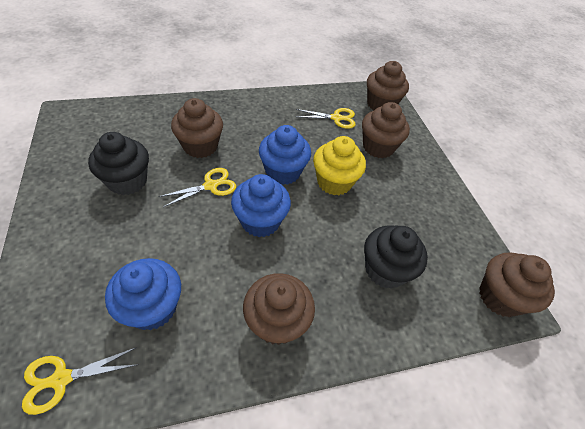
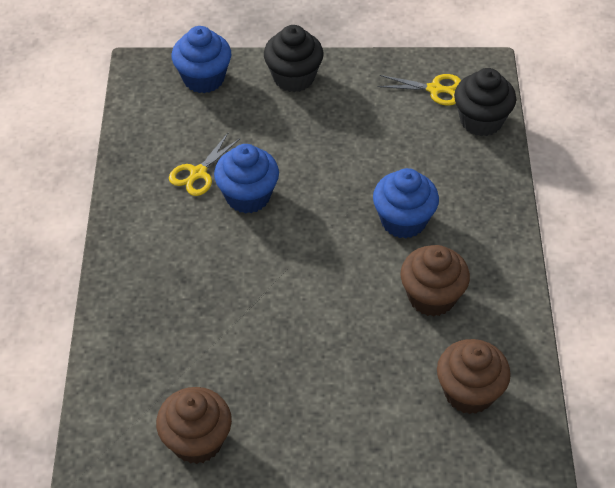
brown cupcake: 5 -> 3
yellow cupcake: 1 -> 0
yellow scissors: 3 -> 2

